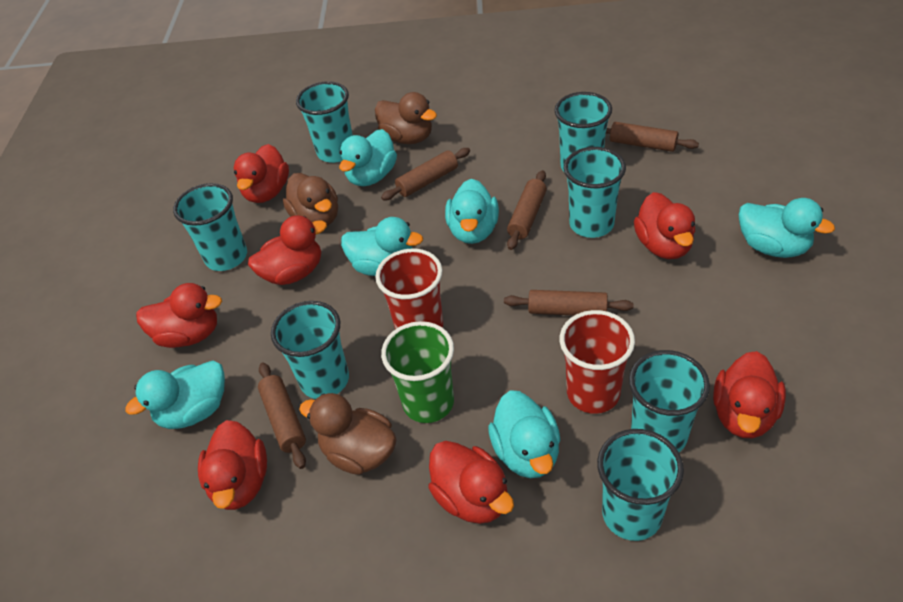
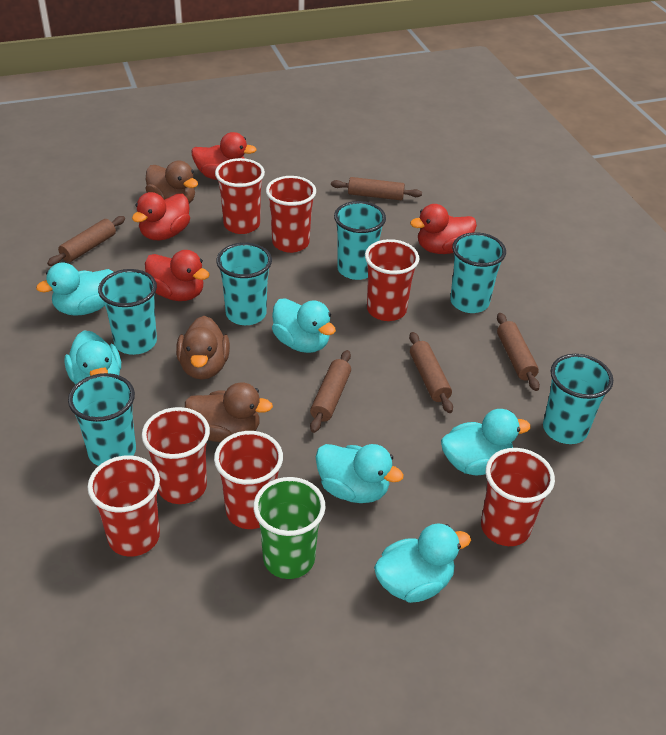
red cup: 2 -> 7
red duck: 7 -> 4
turquoise cup: 7 -> 6

